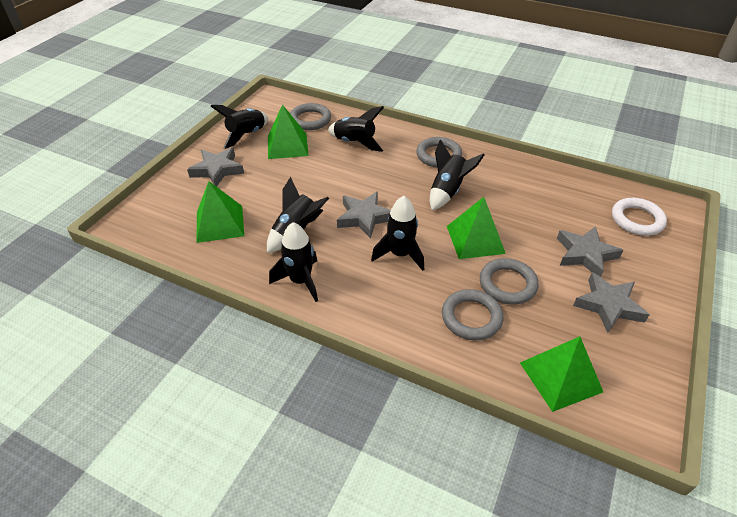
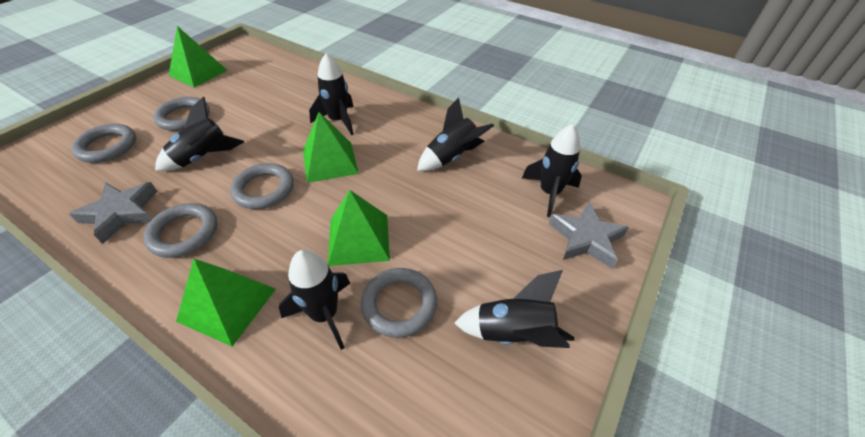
grey ring: 4 -> 5
grey star: 4 -> 2
white ring: 1 -> 0

